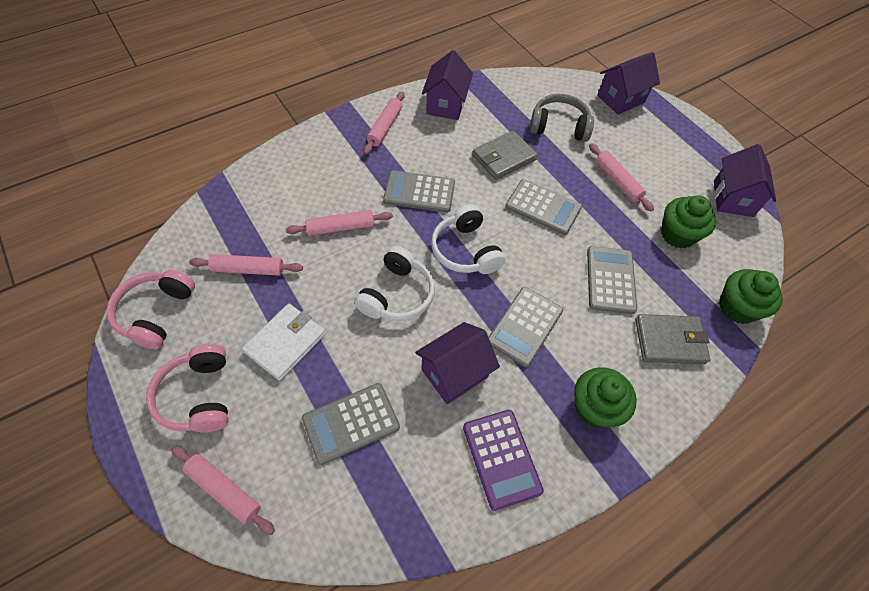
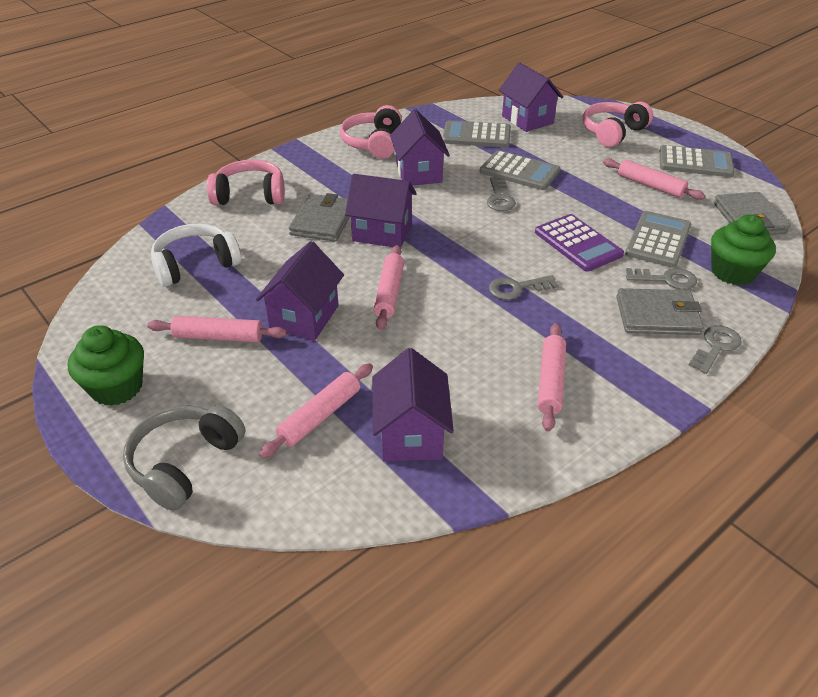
green cupcake: 3 -> 2
grey calculator: 5 -> 4
grey key: 0 -> 4
grey wallet: 2 -> 3
pink headphones: 2 -> 3
purple house: 4 -> 5
white headphones: 2 -> 1
white wallet: 1 -> 0

